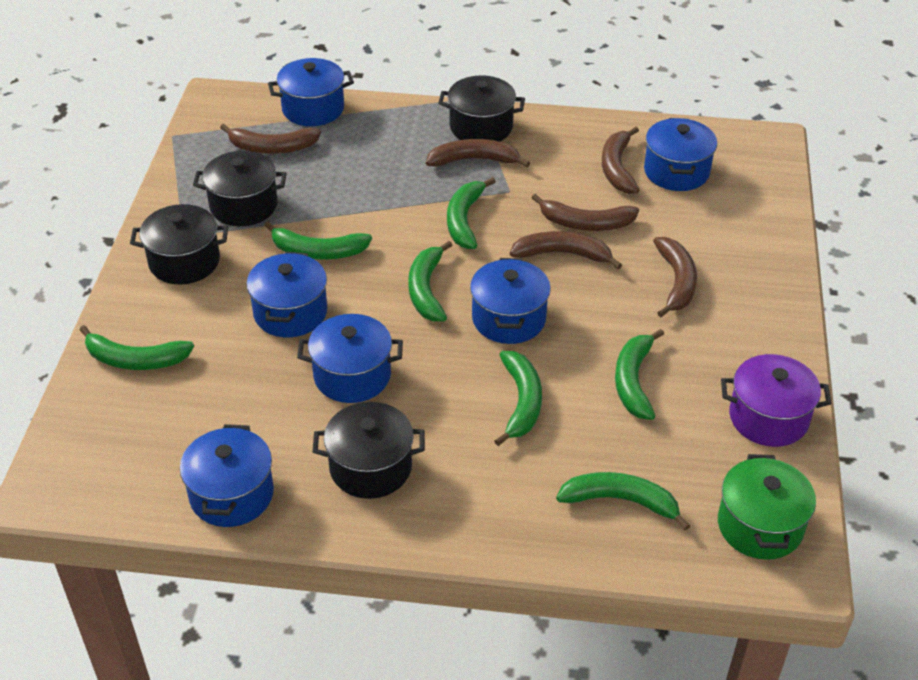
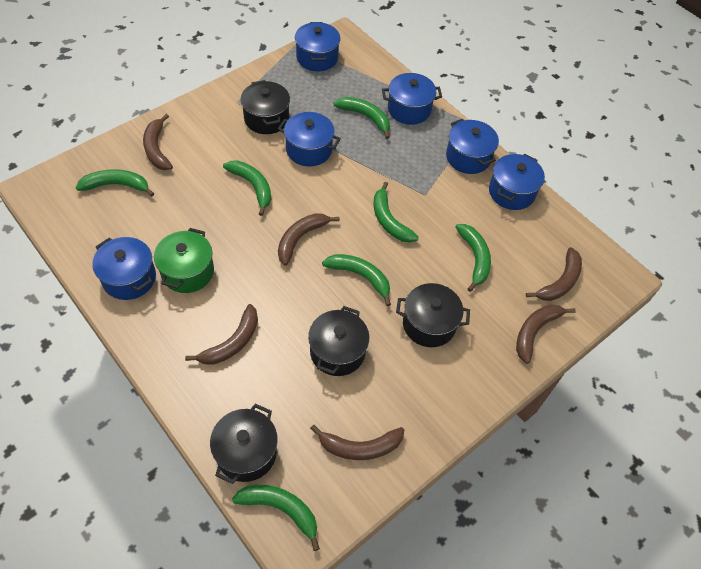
purple pot: 1 -> 0

